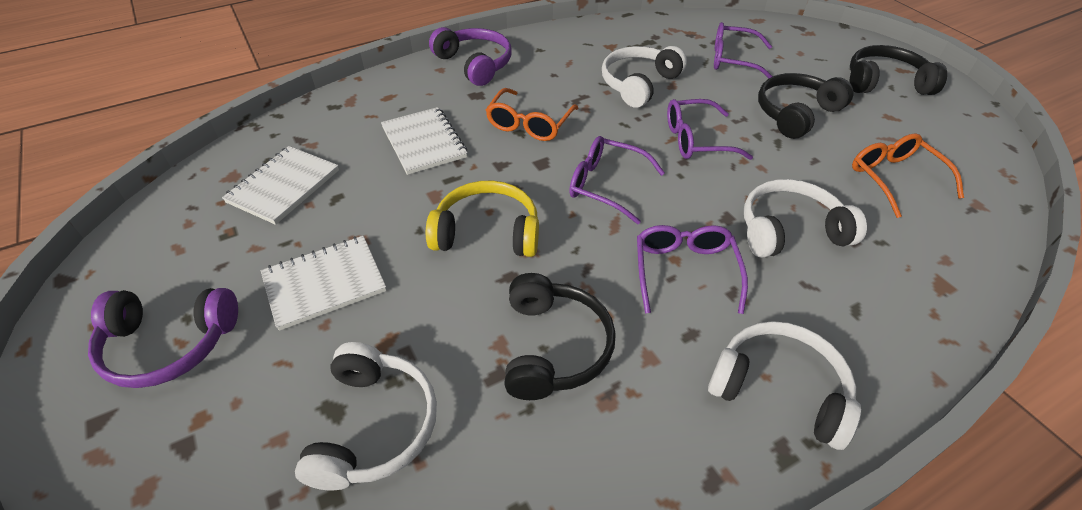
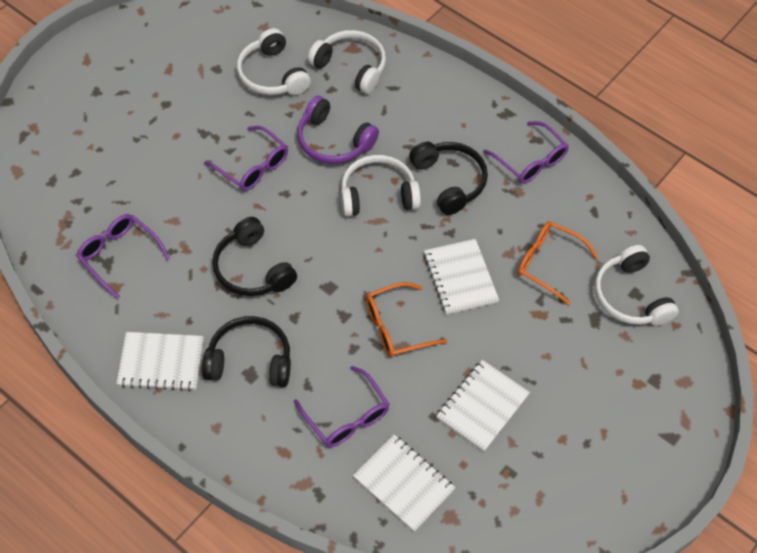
purple headphones: 2 -> 1
white notebook: 3 -> 4
yellow headphones: 1 -> 0

